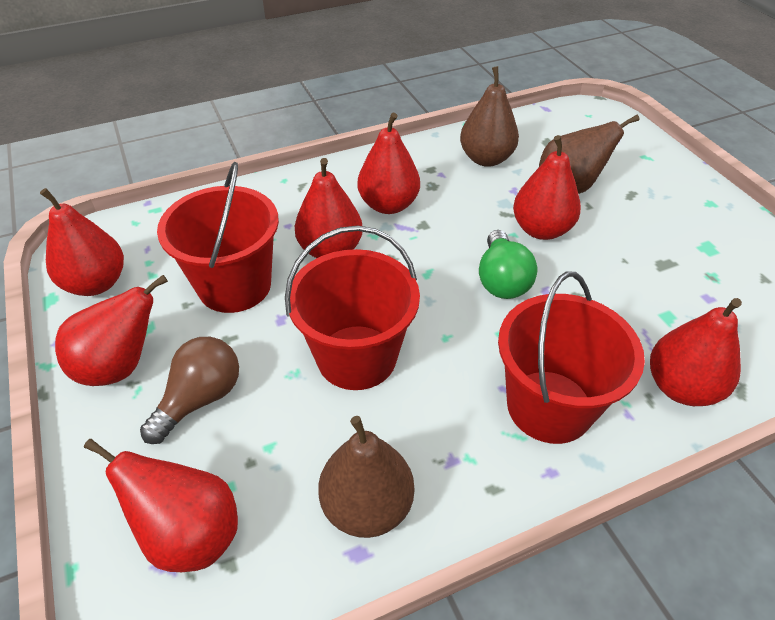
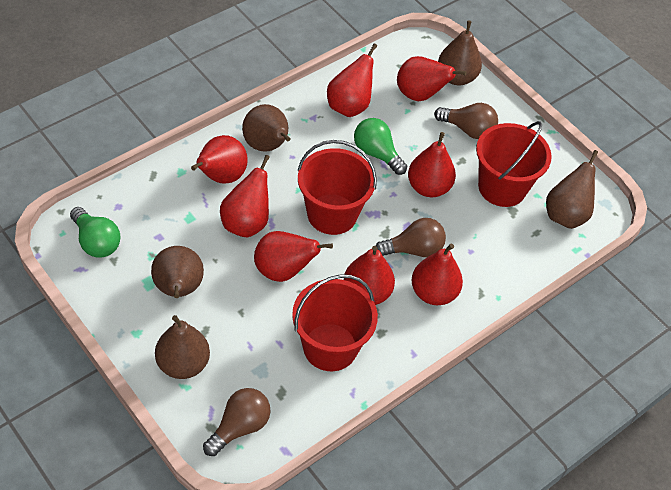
brown light bulb: 1 -> 3
brown pear: 3 -> 5
green light bulb: 1 -> 2
red pear: 7 -> 8

